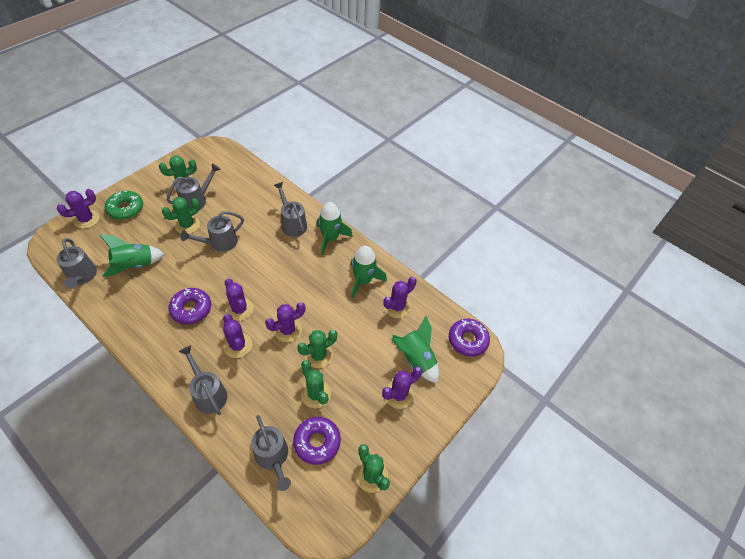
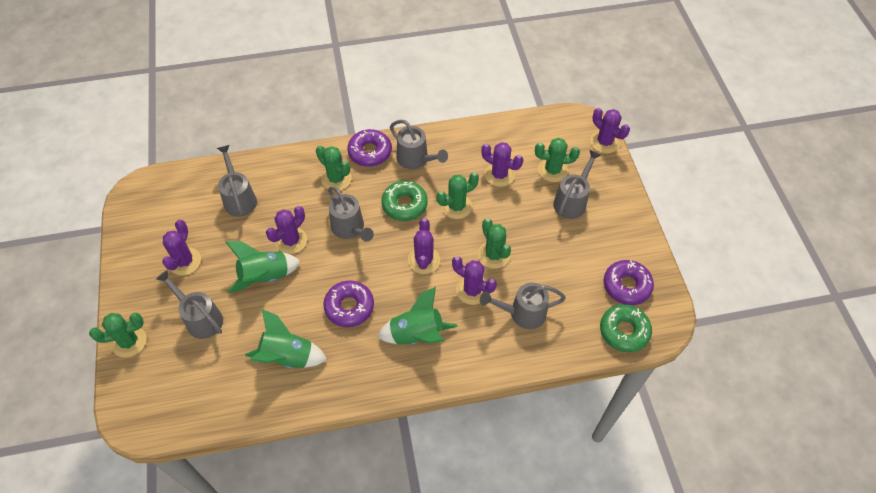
green donut: 1 -> 2
green rocket: 4 -> 3

